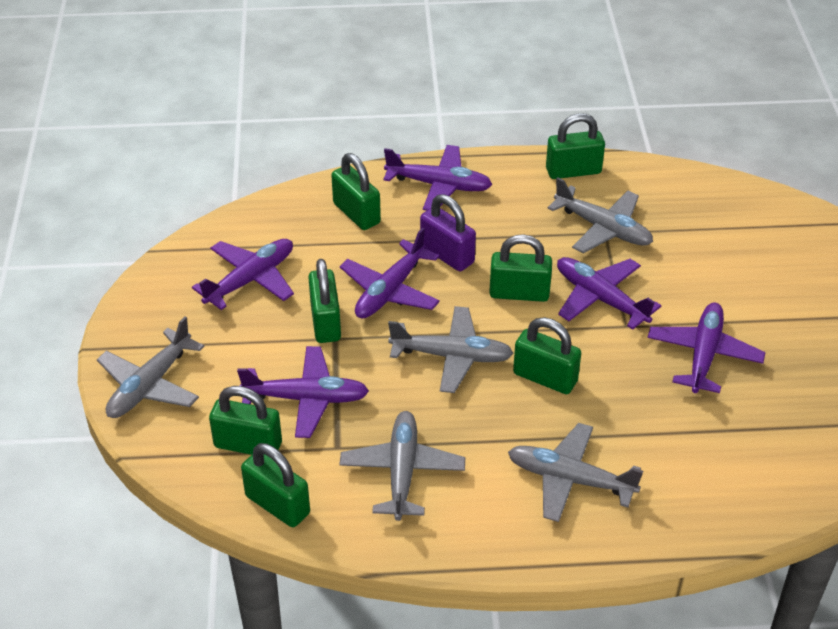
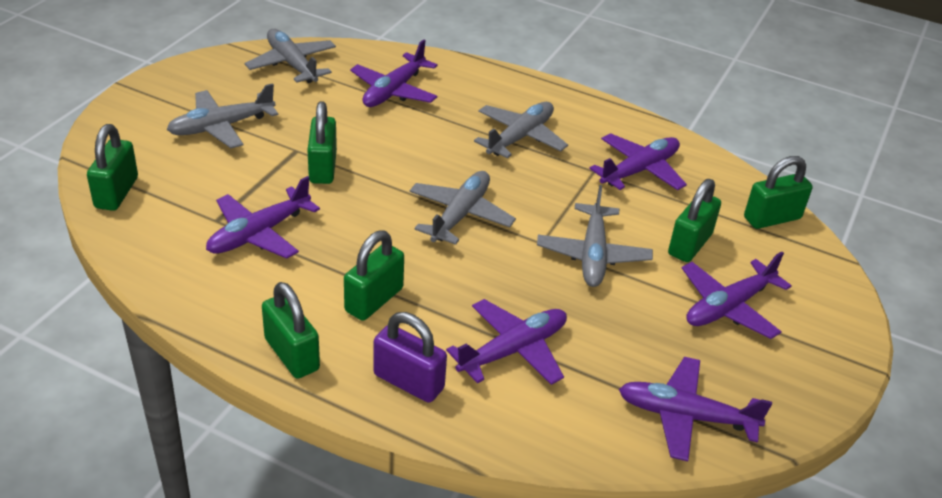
green padlock: 7 -> 6

